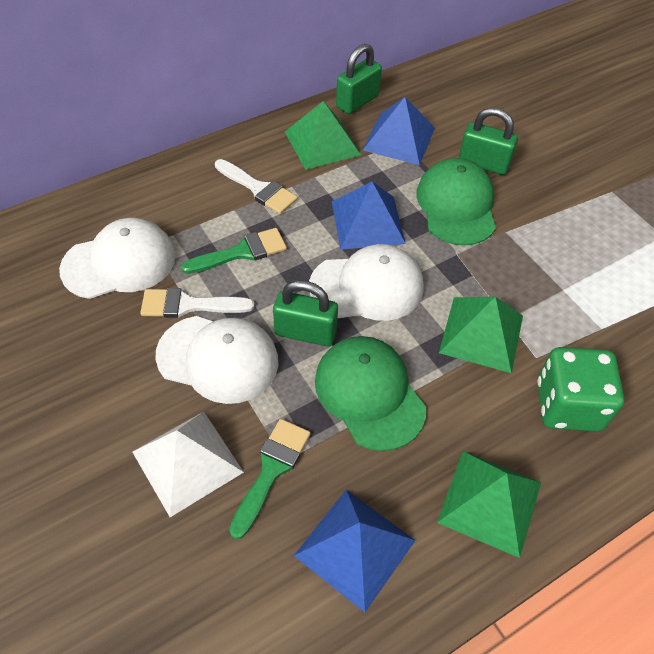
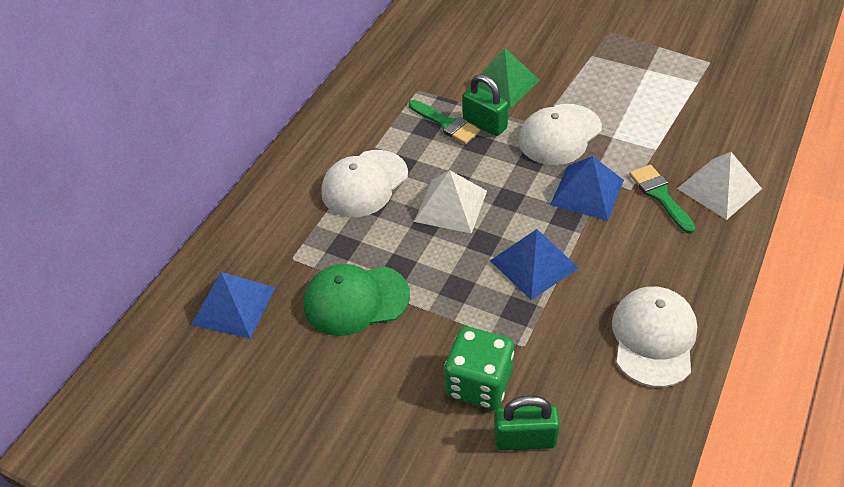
green cap: 2 -> 1
green padlock: 3 -> 2
green pyramid: 3 -> 1
white brush: 2 -> 0
white pyramid: 1 -> 2

